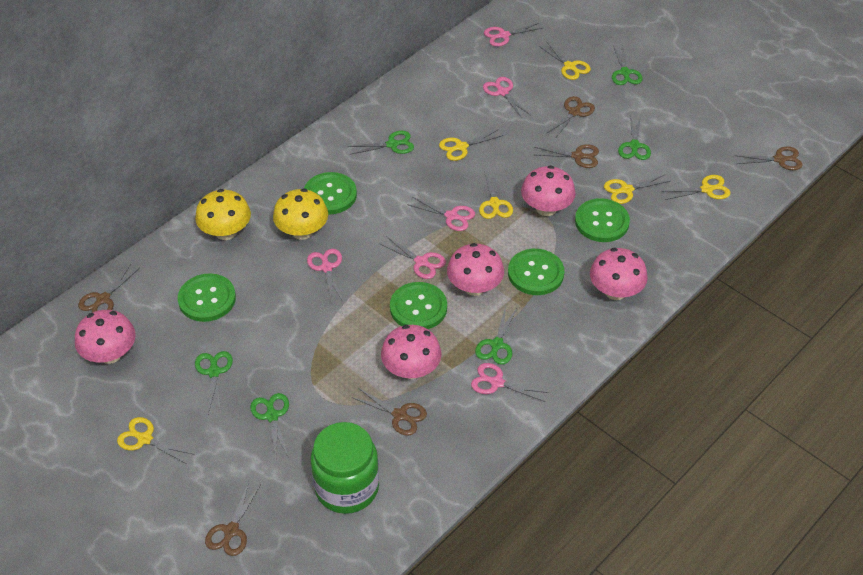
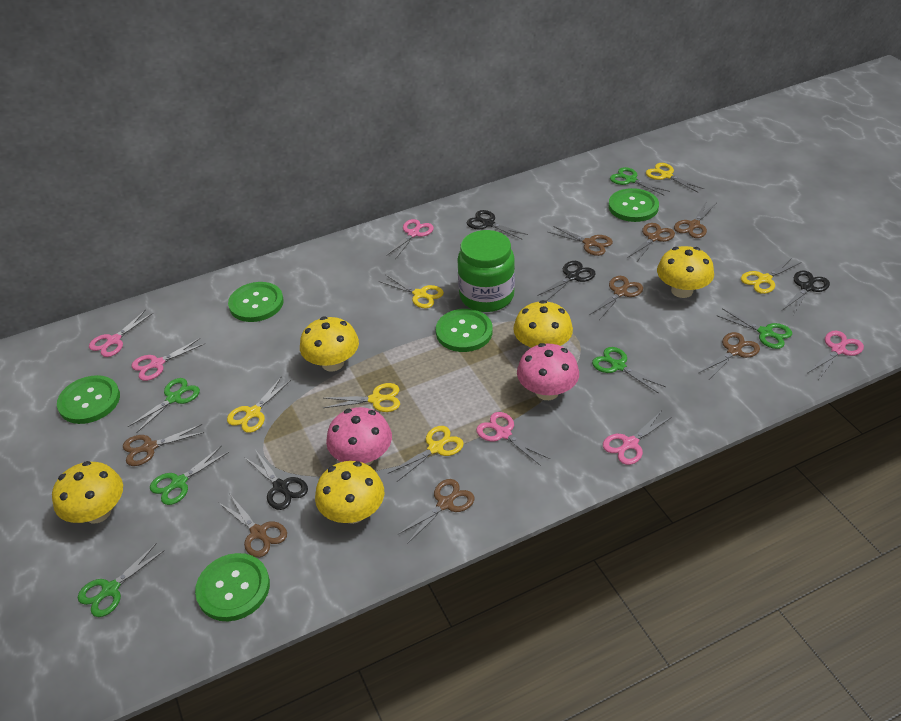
black scissors: 0 -> 4
brown scissors: 6 -> 8
pink mushroom: 5 -> 2
yellow mushroom: 2 -> 5

